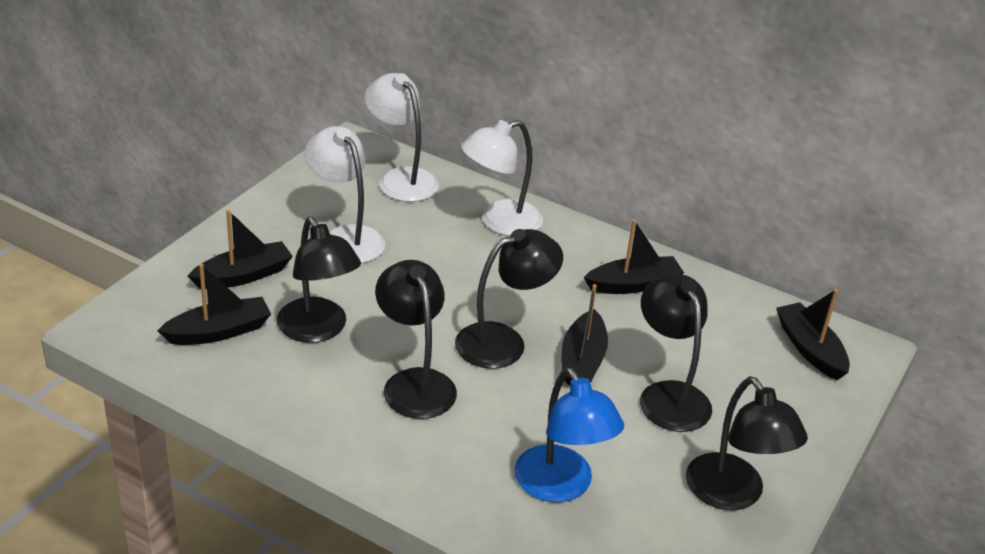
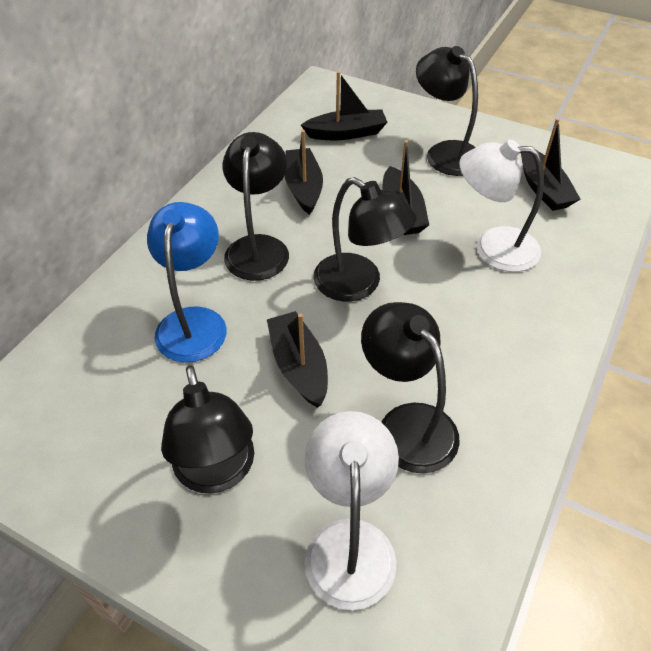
white lamp: 3 -> 2

